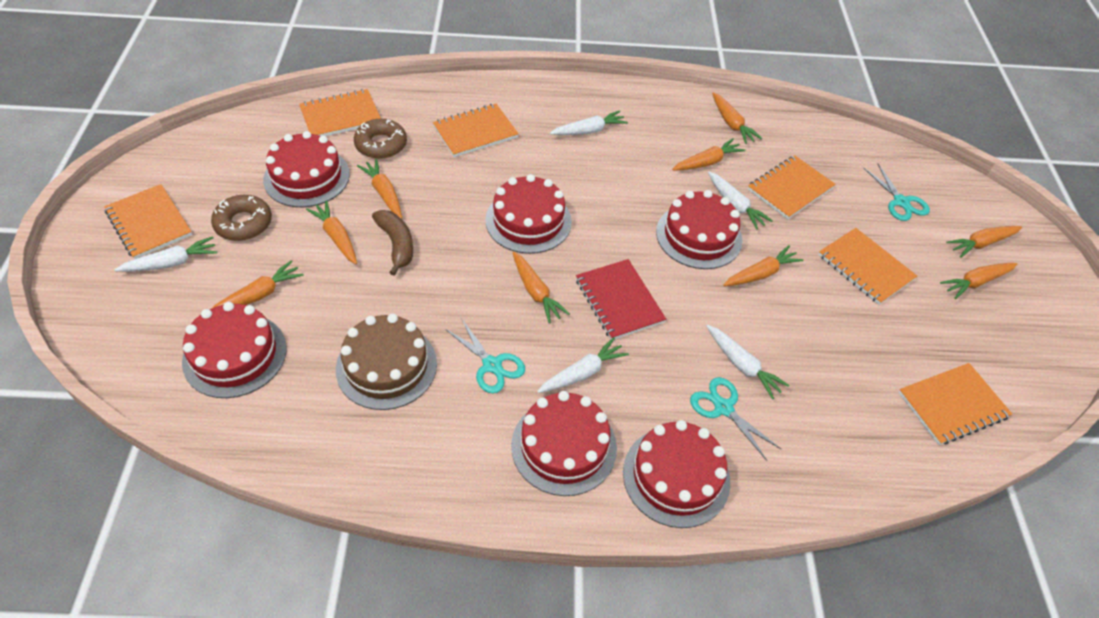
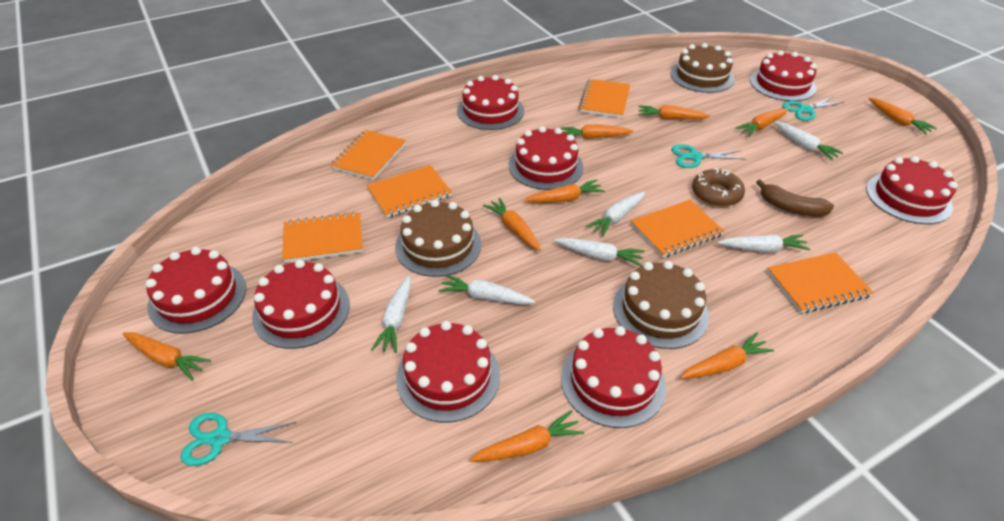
brown cake: 1 -> 3
brown donut: 2 -> 1
red cake: 6 -> 8
red notebook: 1 -> 0
white carrot: 5 -> 6

